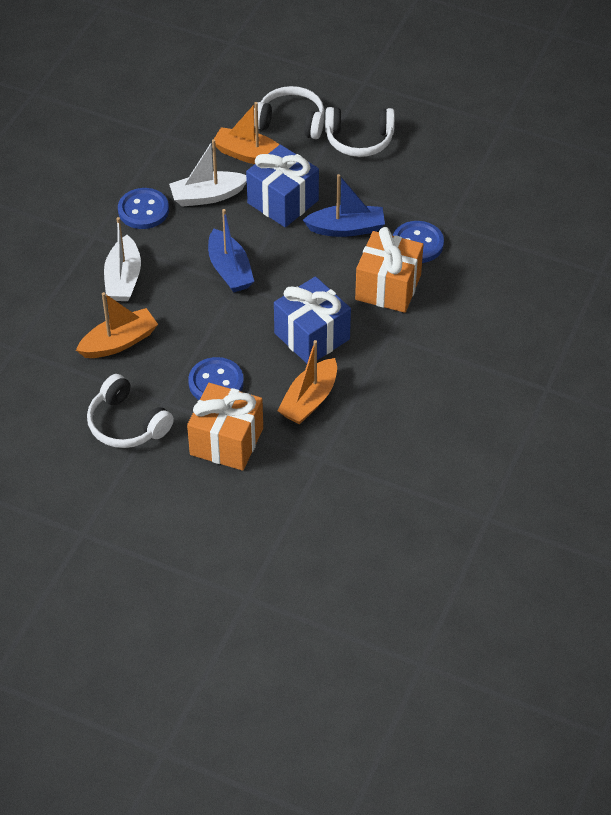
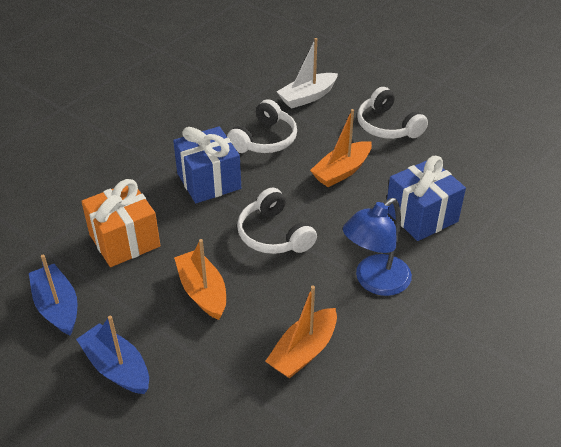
blue button: 3 -> 0
blue lamp: 0 -> 1
orange gift: 2 -> 1
white boat: 2 -> 1

